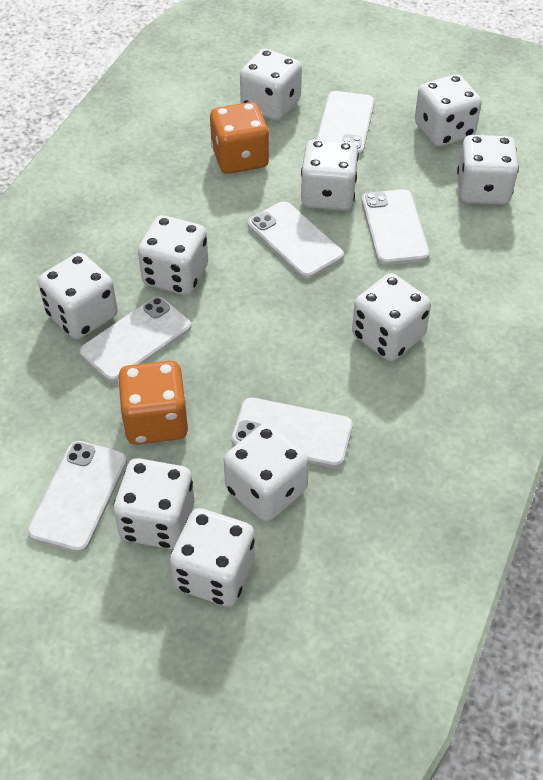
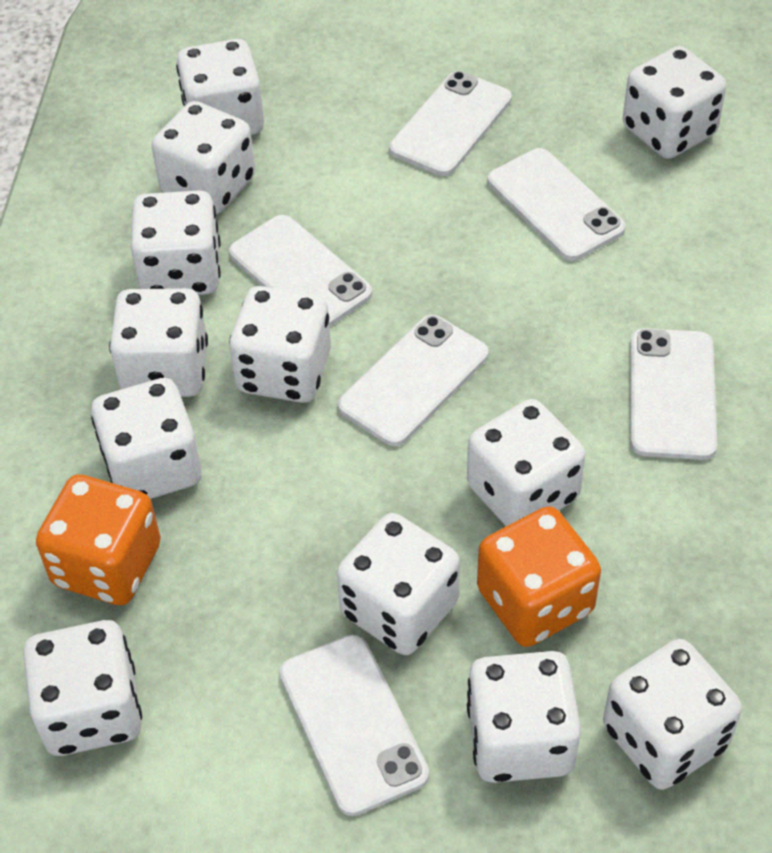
white dice: 10 -> 12

